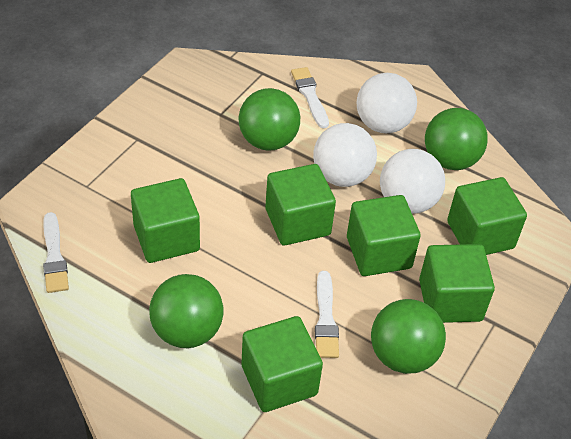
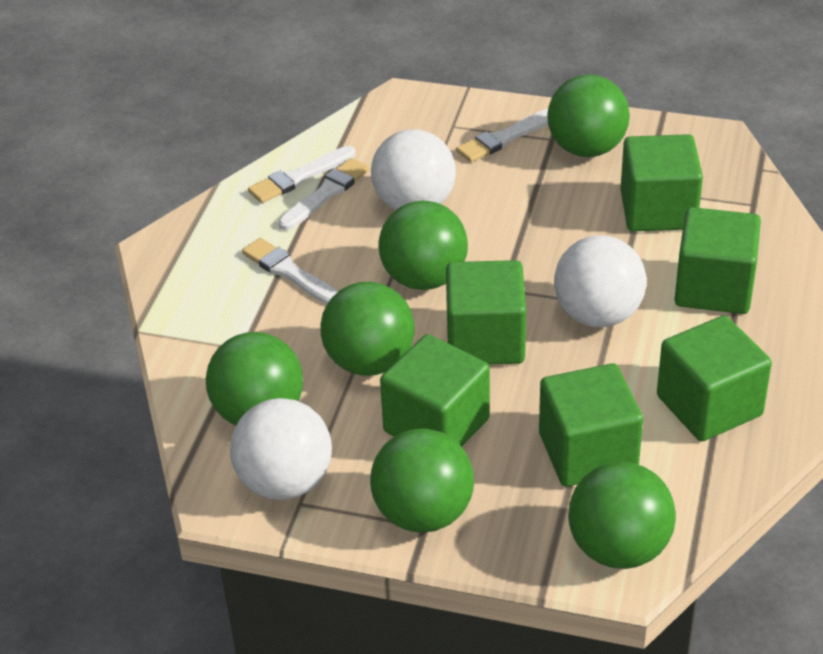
green ball: 4 -> 6
white brush: 3 -> 4

